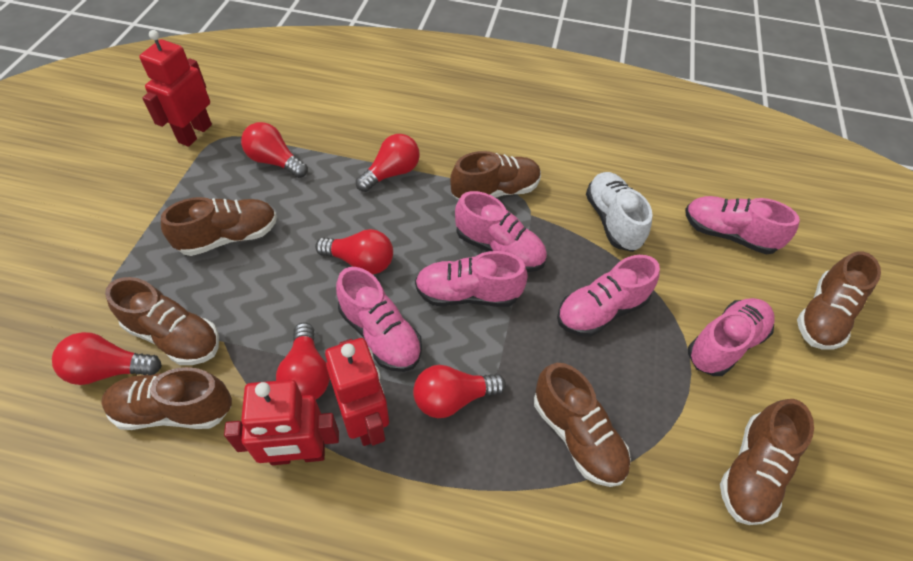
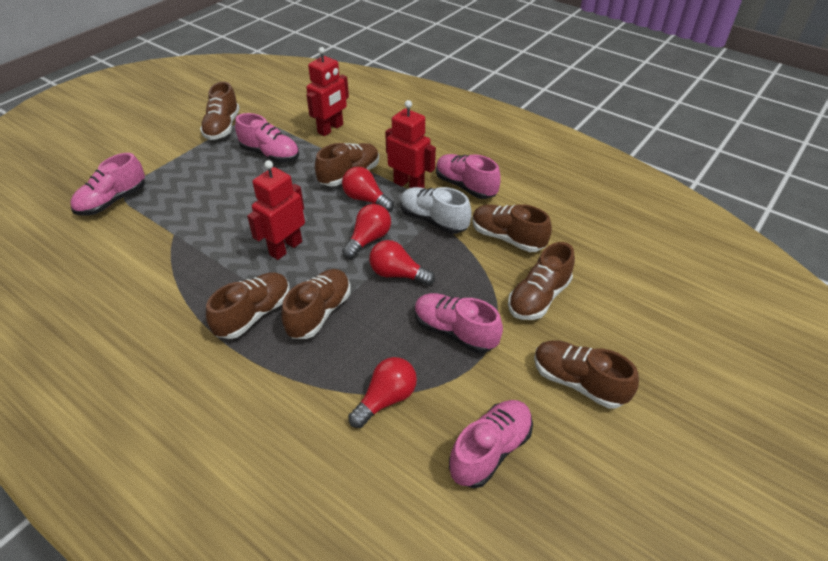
pink shoe: 6 -> 5
red light bulb: 6 -> 4

